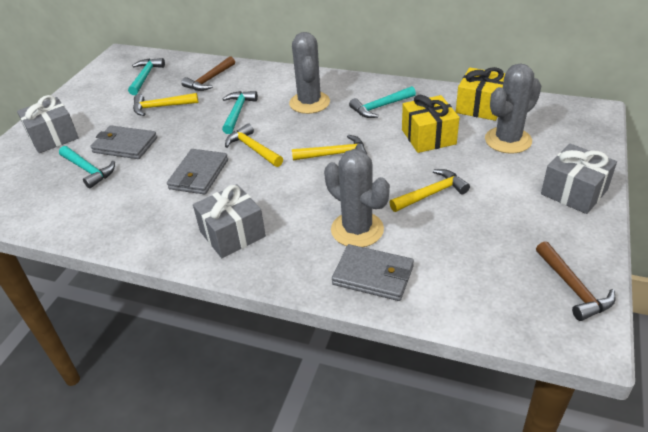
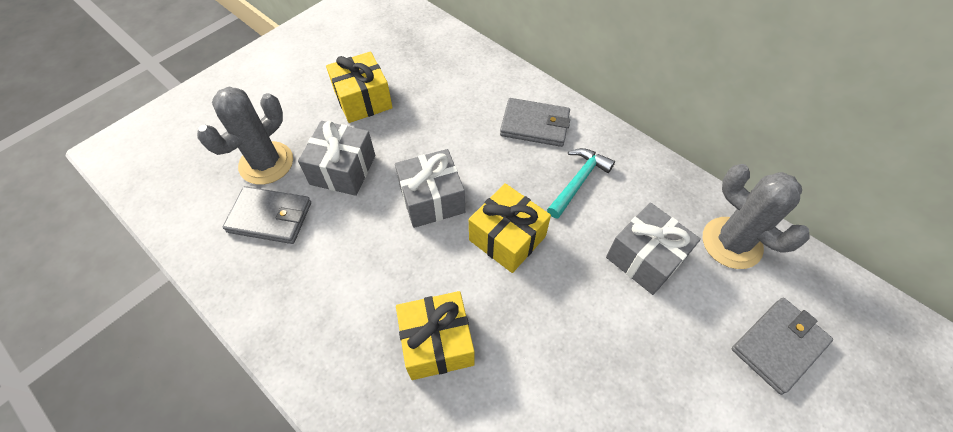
brown hammer: 2 -> 0
grey cactus: 3 -> 2
turquoise hammer: 4 -> 1
yellow gift: 2 -> 3
yellow hammer: 4 -> 0

